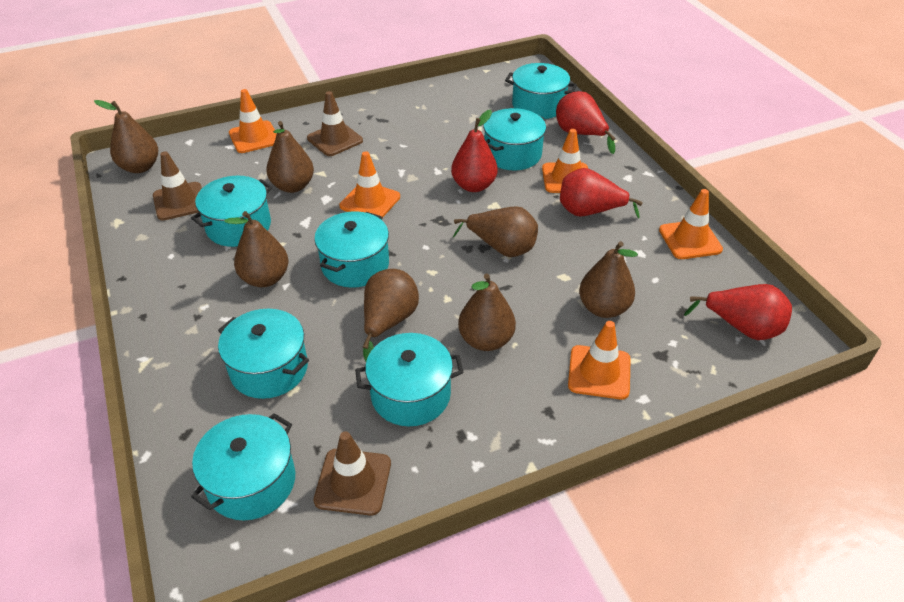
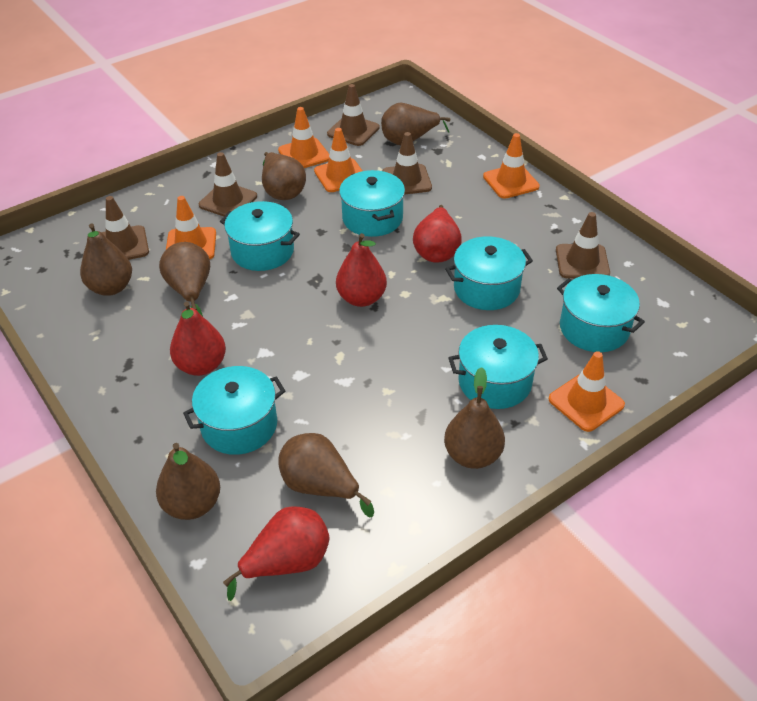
brown traffic cone: 3 -> 5
turquoise pot: 7 -> 6

